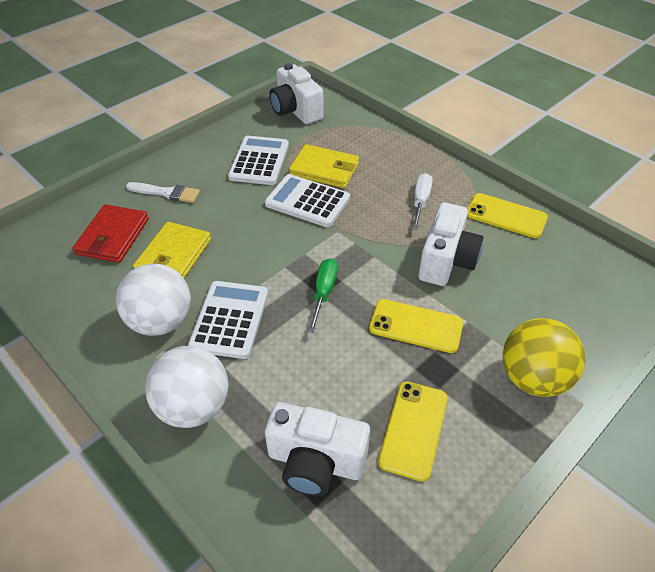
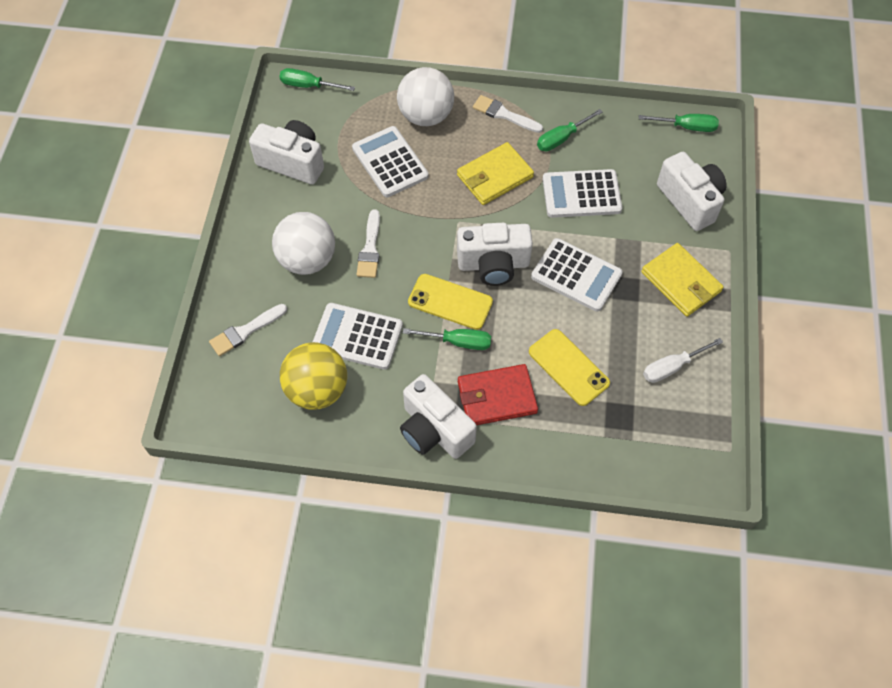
green screwdriver: 1 -> 4
white brush: 1 -> 3
white calculator: 3 -> 4
white camera: 3 -> 4
yellow phone: 3 -> 2

